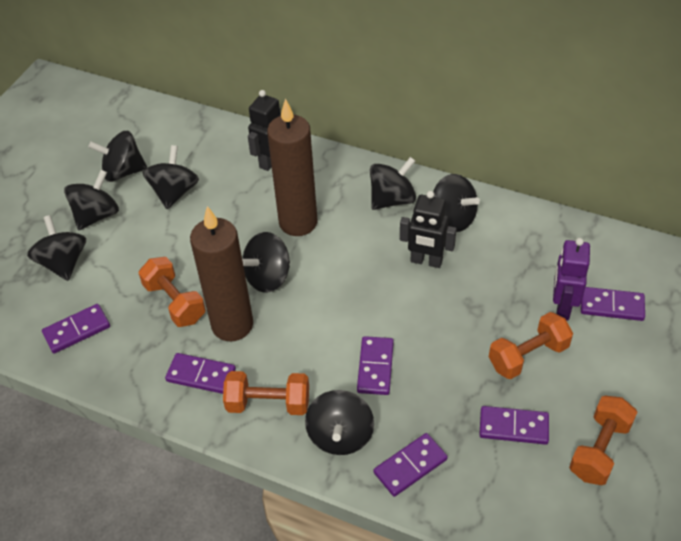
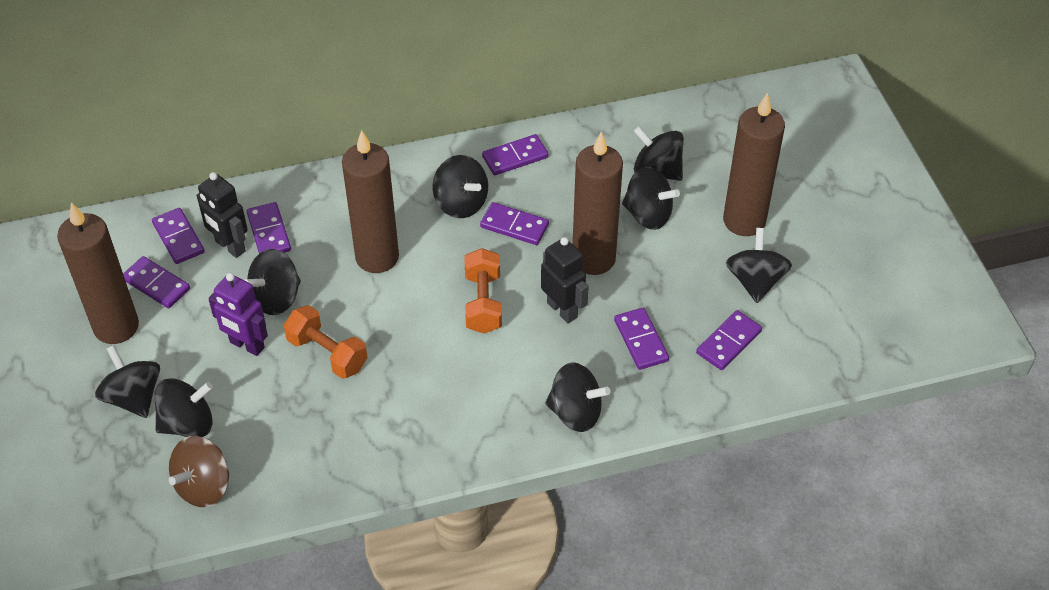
brown candle: 2 -> 4
brown spinning top: 0 -> 1
orange dumbbell: 4 -> 2
purple domino: 6 -> 7

